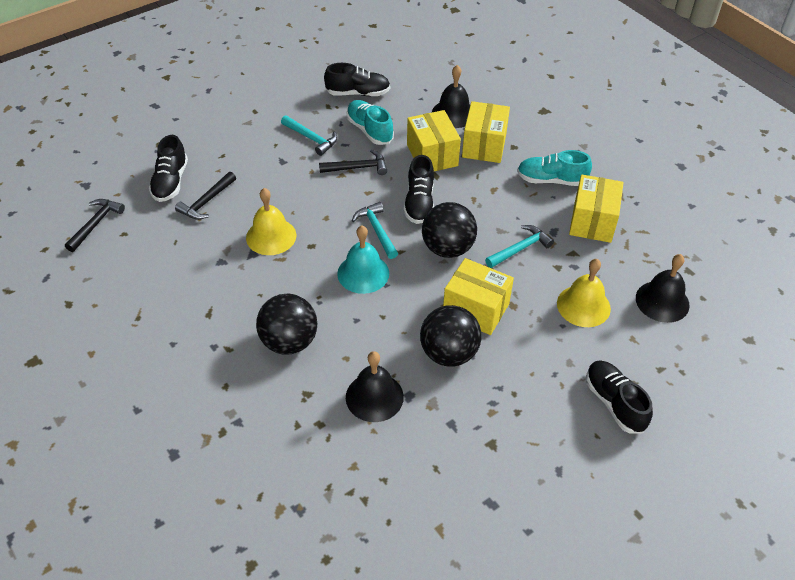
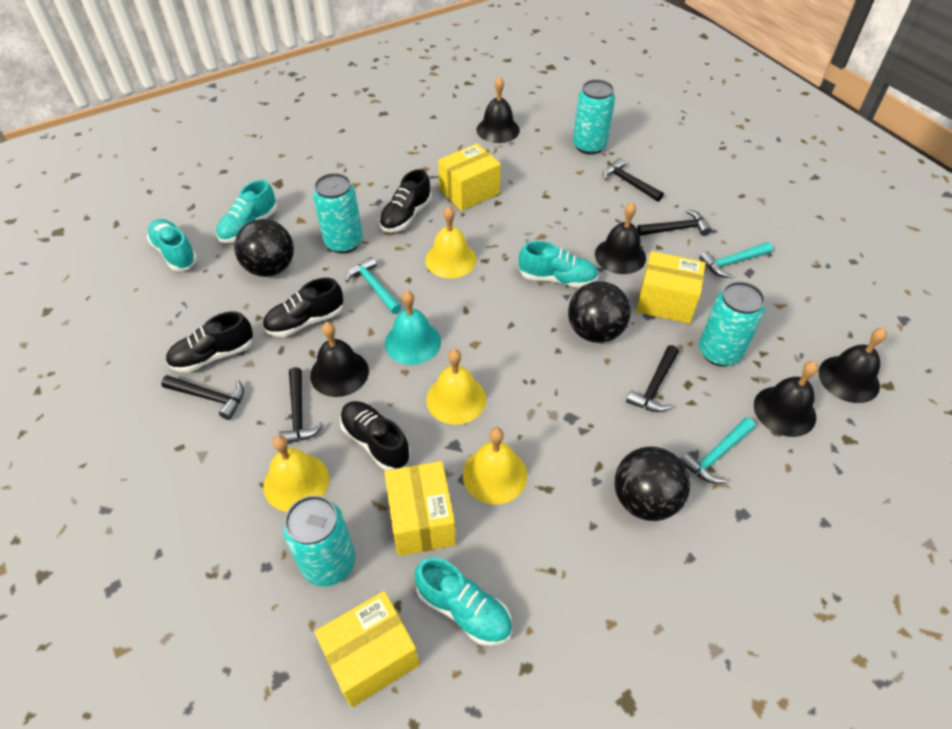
black bell: 3 -> 5
black hammer: 3 -> 5
turquoise can: 0 -> 4
turquoise shoe: 2 -> 4
yellow bell: 2 -> 4

